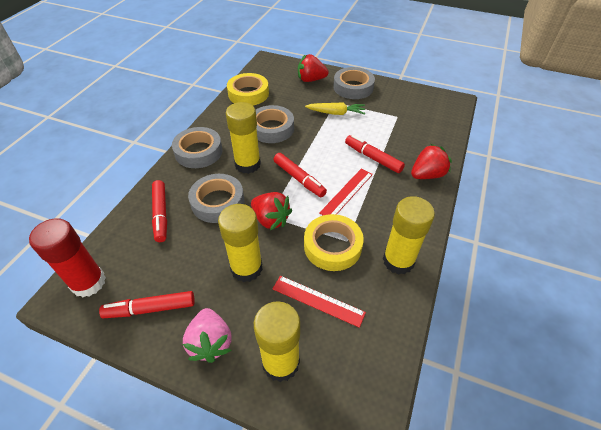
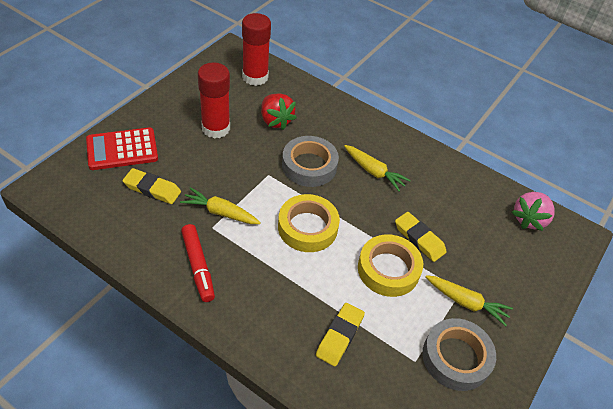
grey tape: 4 -> 2
red calculator: 0 -> 1
red glue stick: 1 -> 2
red marker: 4 -> 1
red ruler: 2 -> 0
red strawberry: 3 -> 1
yellow carrot: 1 -> 3
yellow eraser: 0 -> 3
yellow glue stick: 4 -> 0

